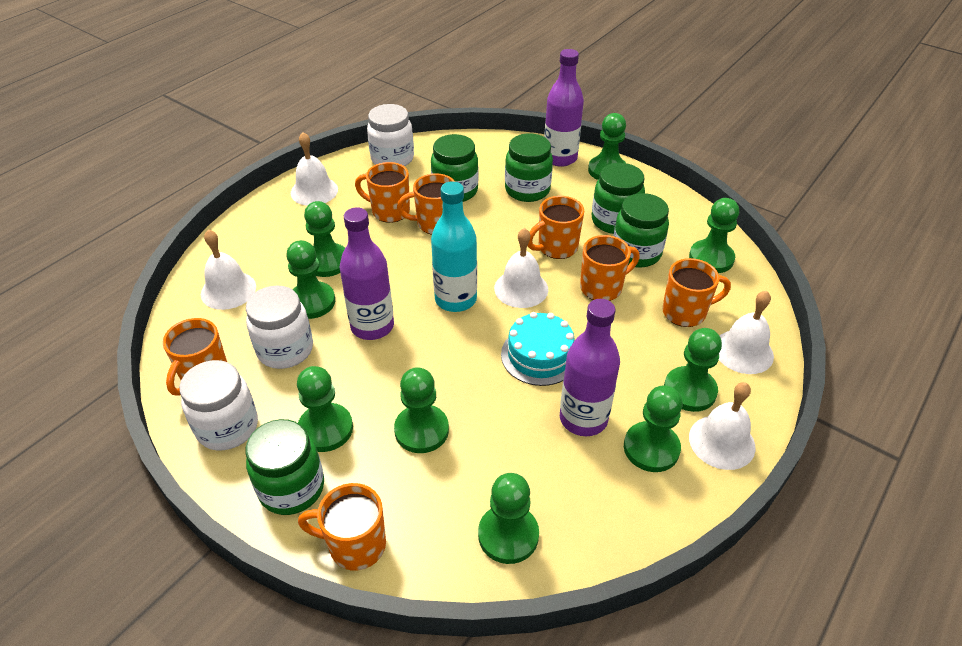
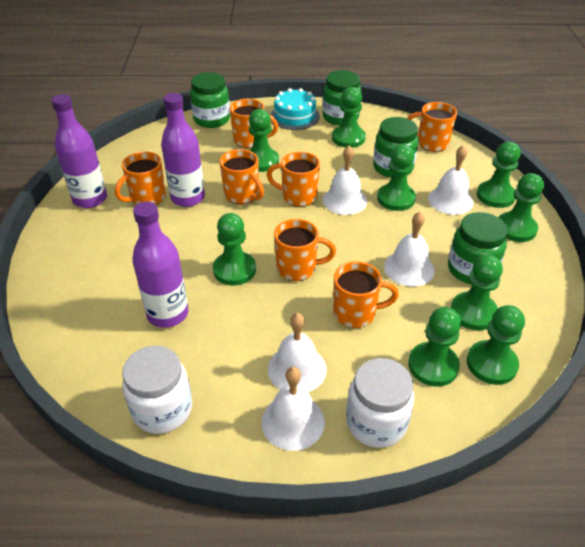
green jar: 5 -> 4
turquoise bottle: 1 -> 0
white jar: 3 -> 2

